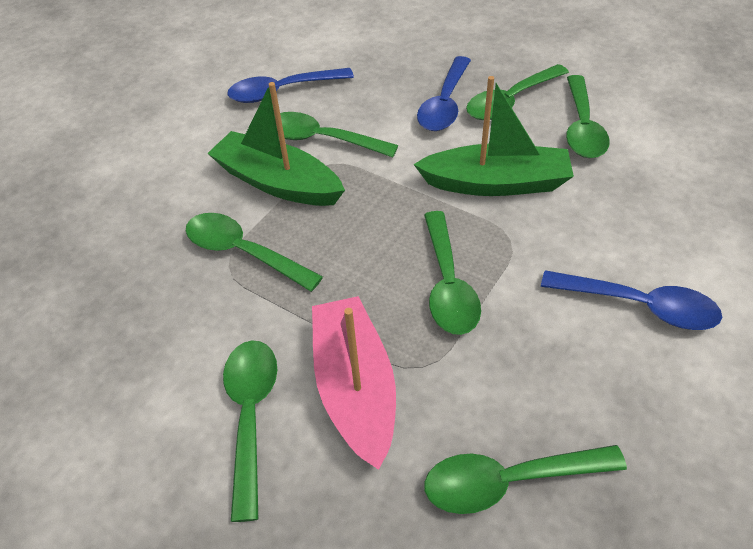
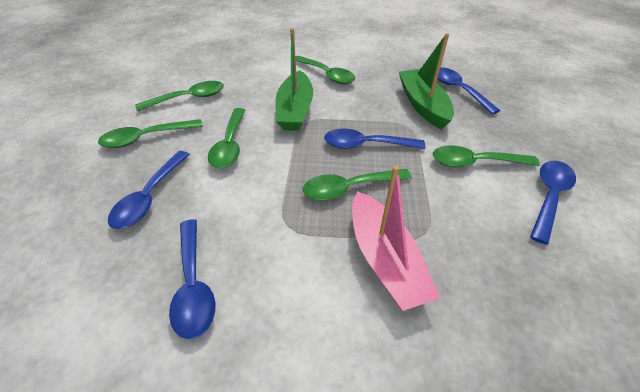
blue spoon: 3 -> 5
green spoon: 7 -> 6

